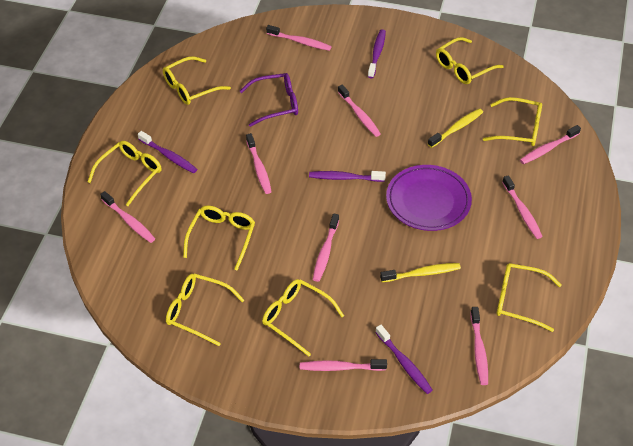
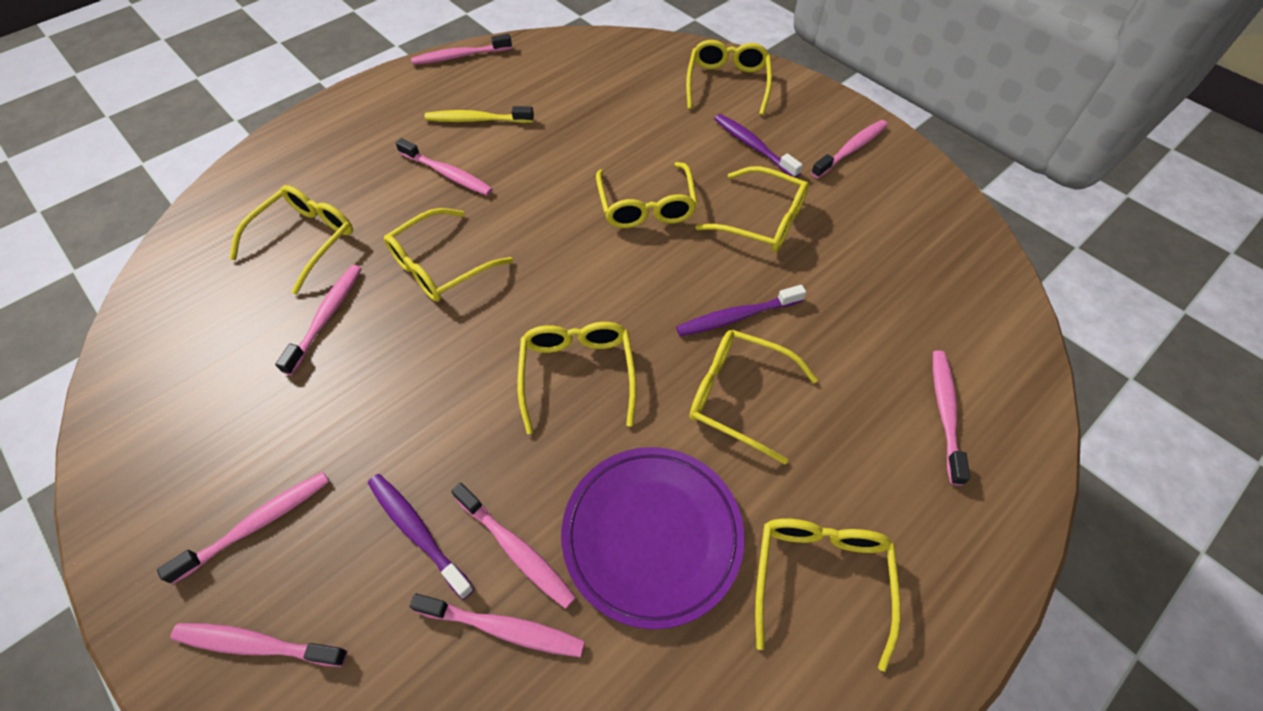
purple glasses: 1 -> 0
purple toothbrush: 4 -> 3
yellow toothbrush: 2 -> 1

